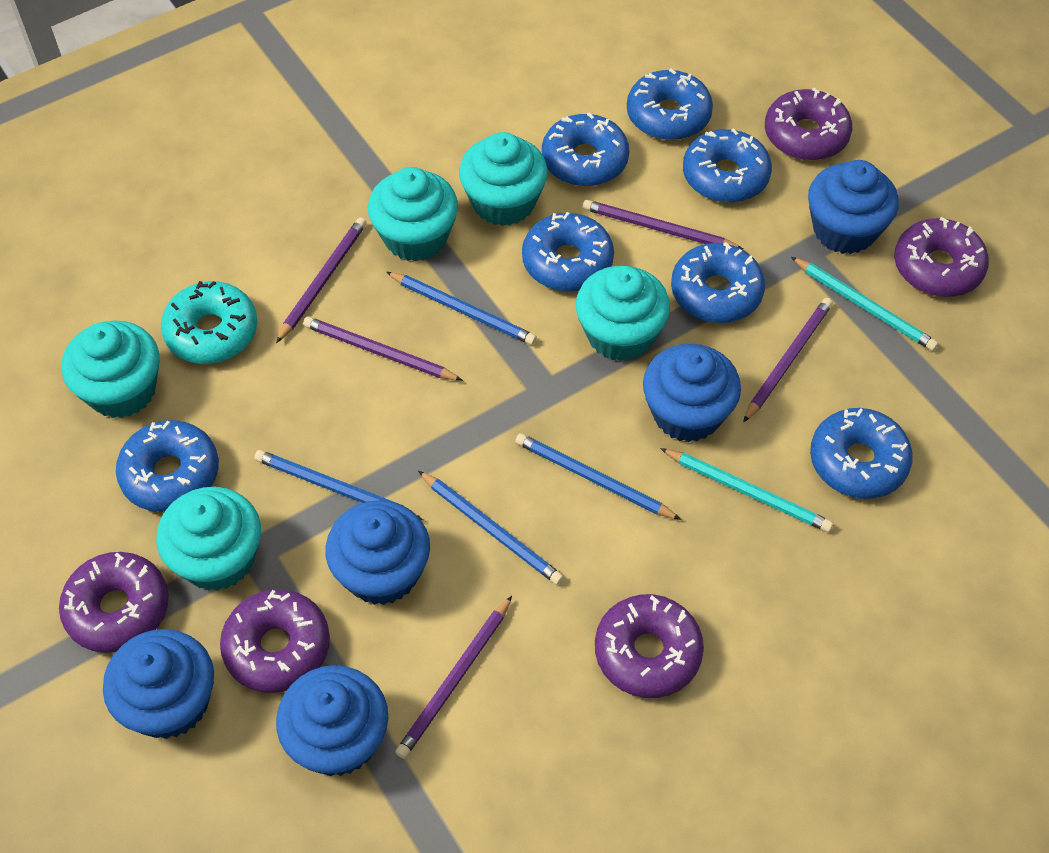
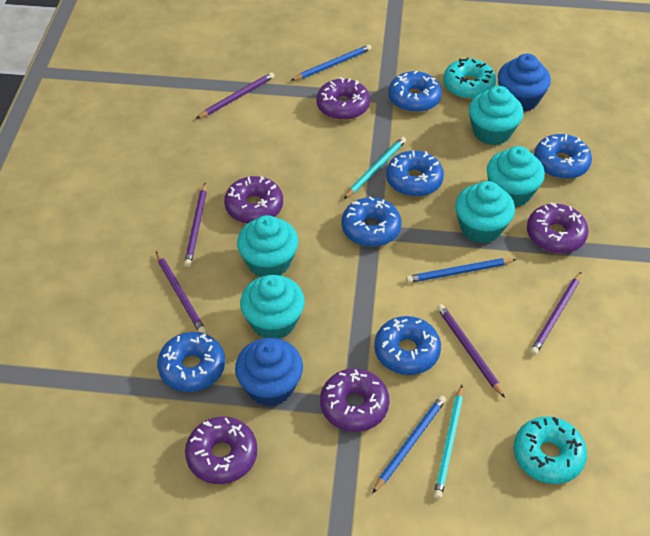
blue cupcake: 5 -> 2
blue donut: 7 -> 6
blue pencil: 4 -> 3
turquoise donut: 1 -> 2

